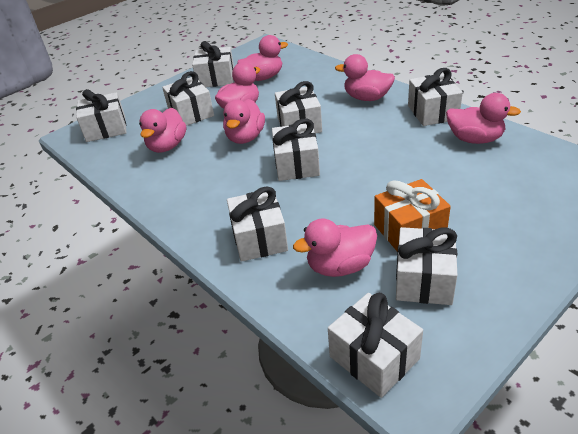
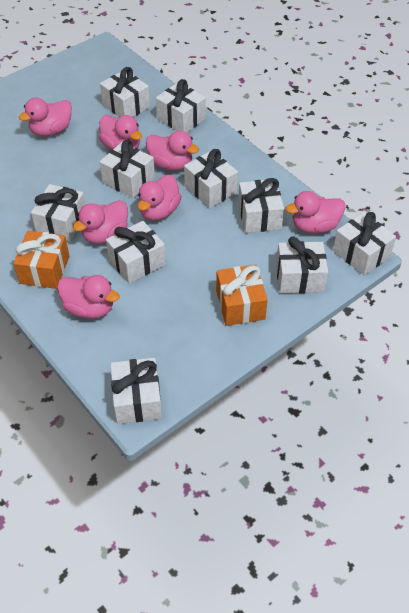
orange gift: 1 -> 2
white gift: 9 -> 10

